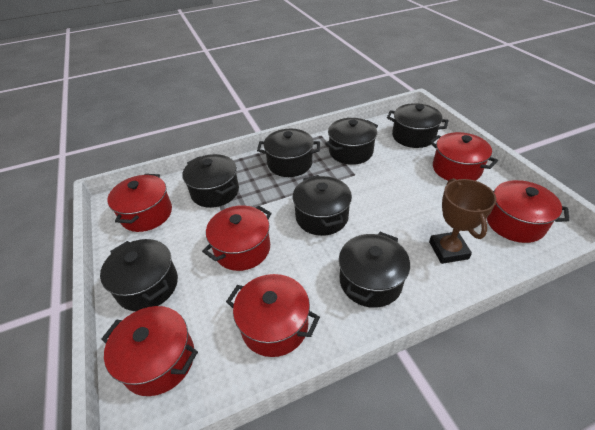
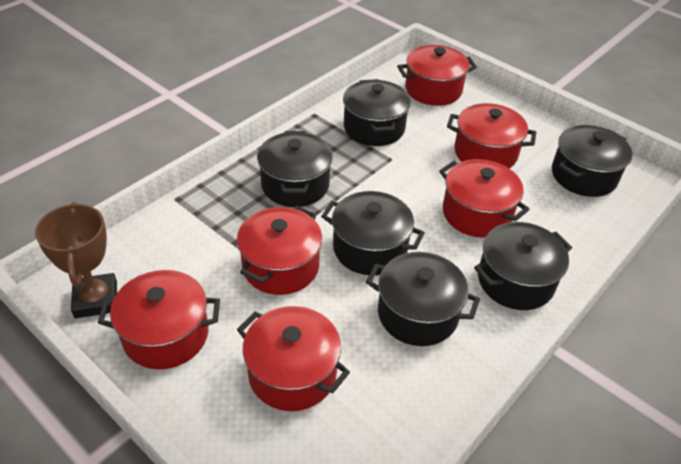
black pot: 7 -> 6

